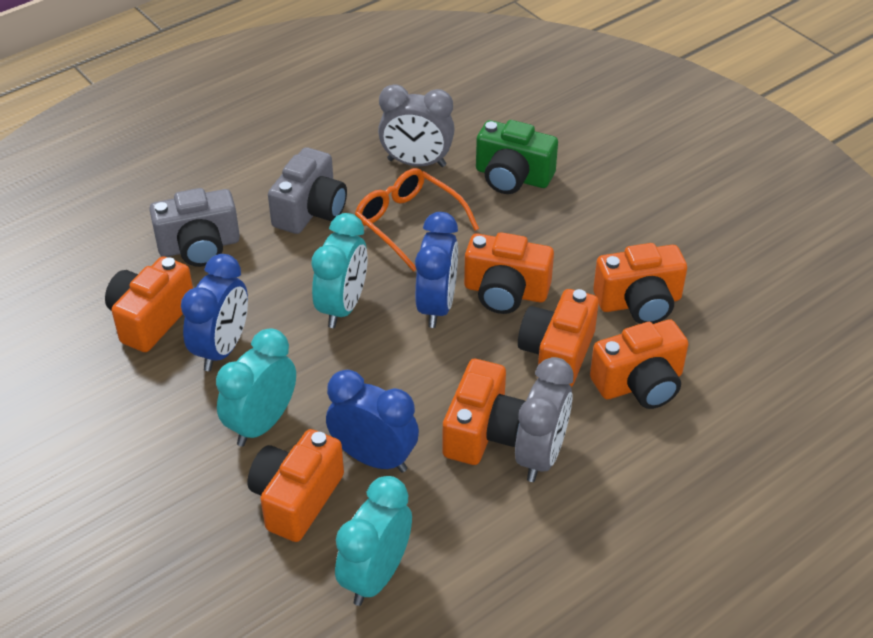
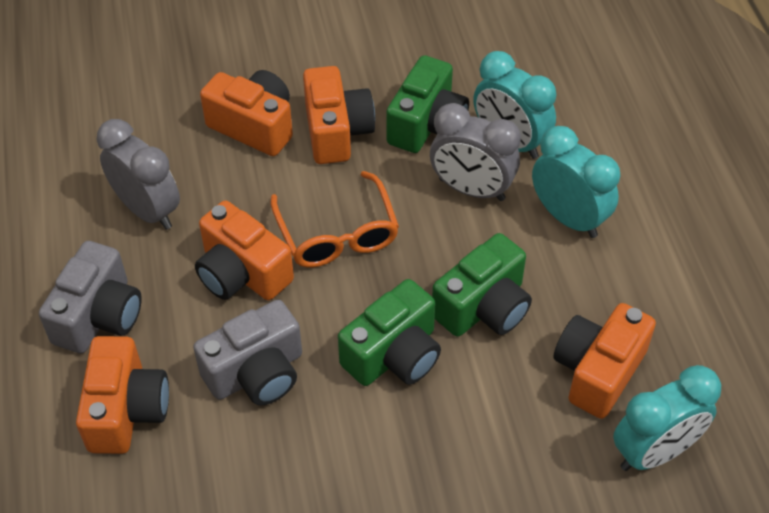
blue clock: 3 -> 0
green camera: 1 -> 3
orange camera: 7 -> 5

